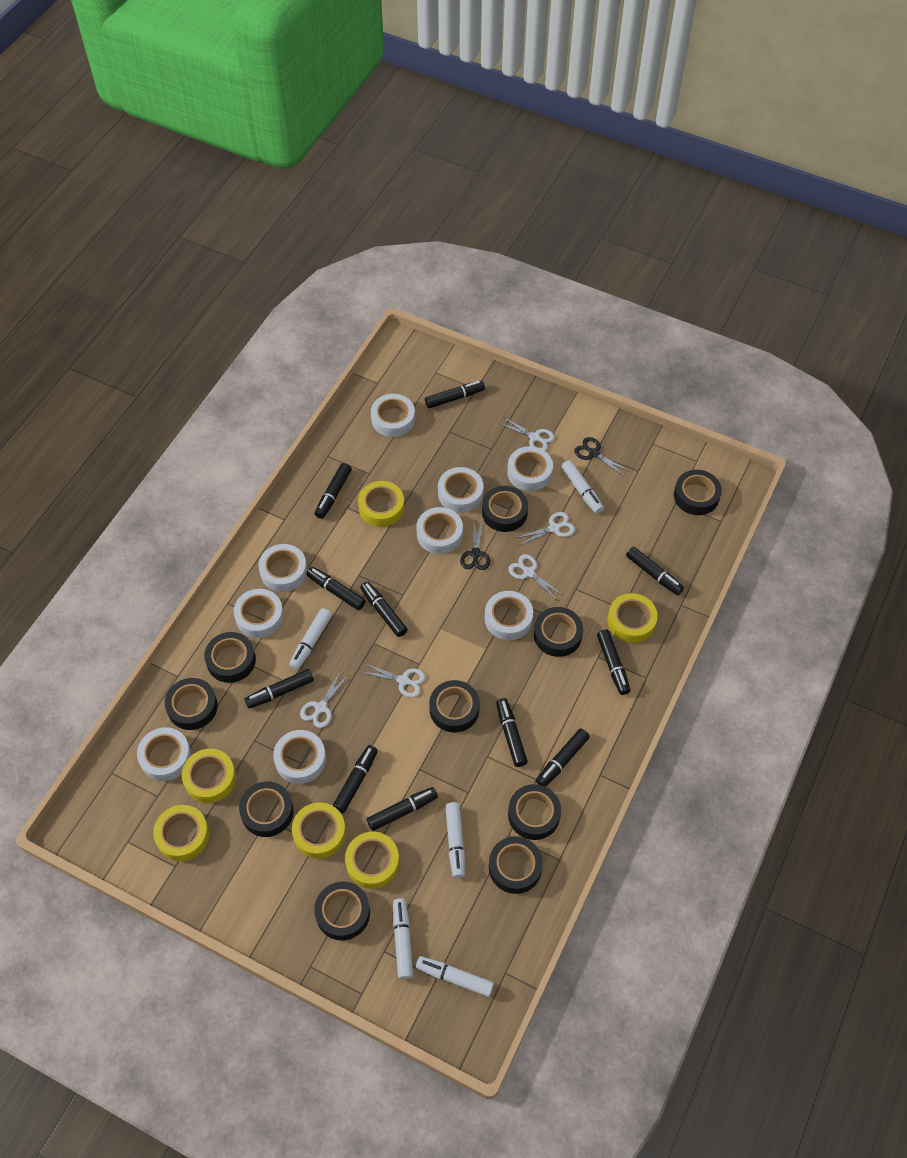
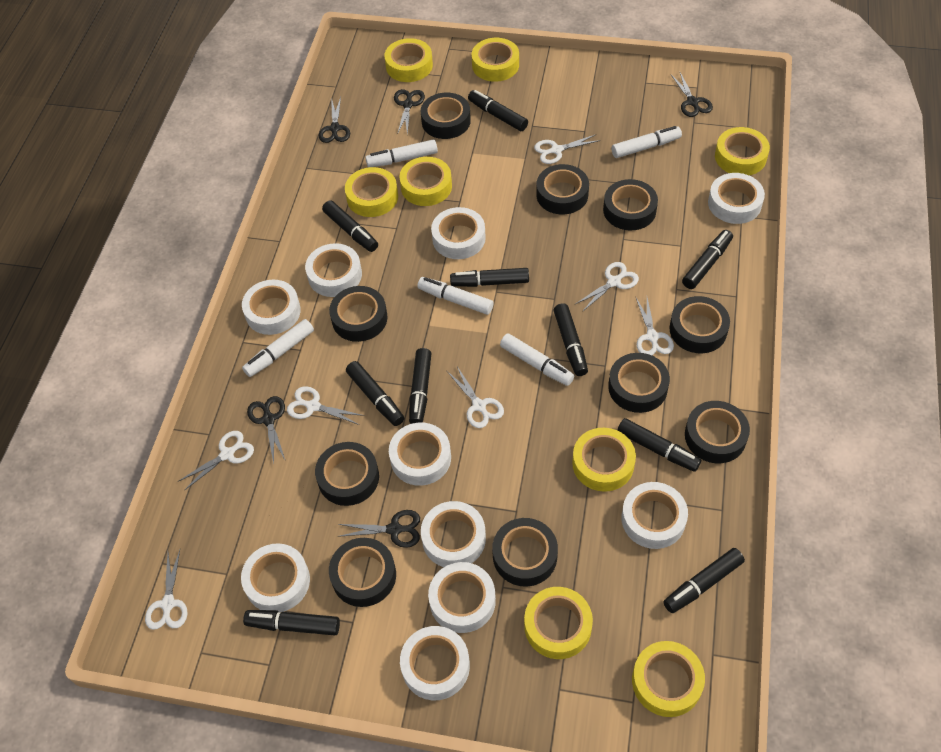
black marker: 11 -> 10
black scissors: 2 -> 5
white scissors: 5 -> 7
white tape: 9 -> 10
yellow tape: 6 -> 8

